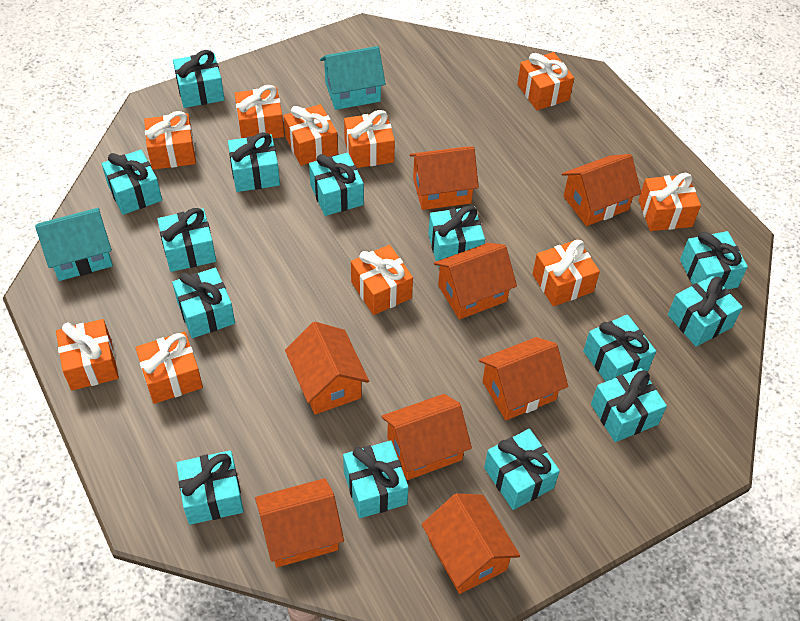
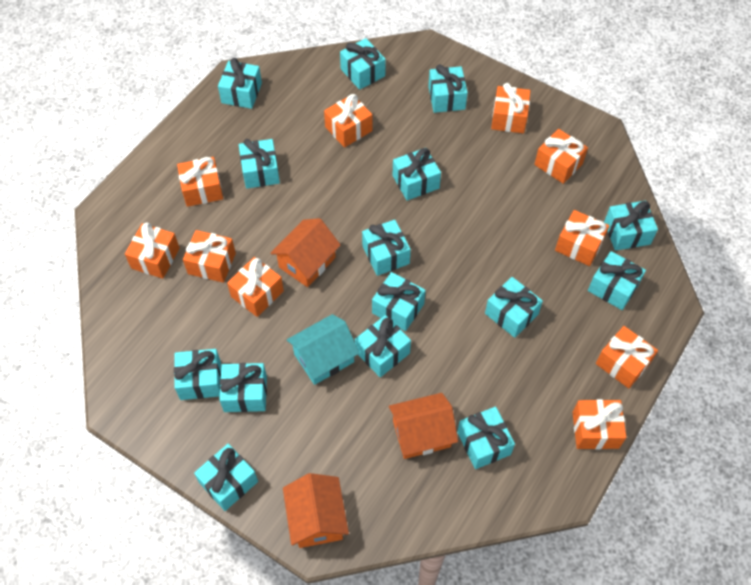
orange house: 8 -> 3
turquoise gift: 14 -> 15
turquoise house: 2 -> 1

